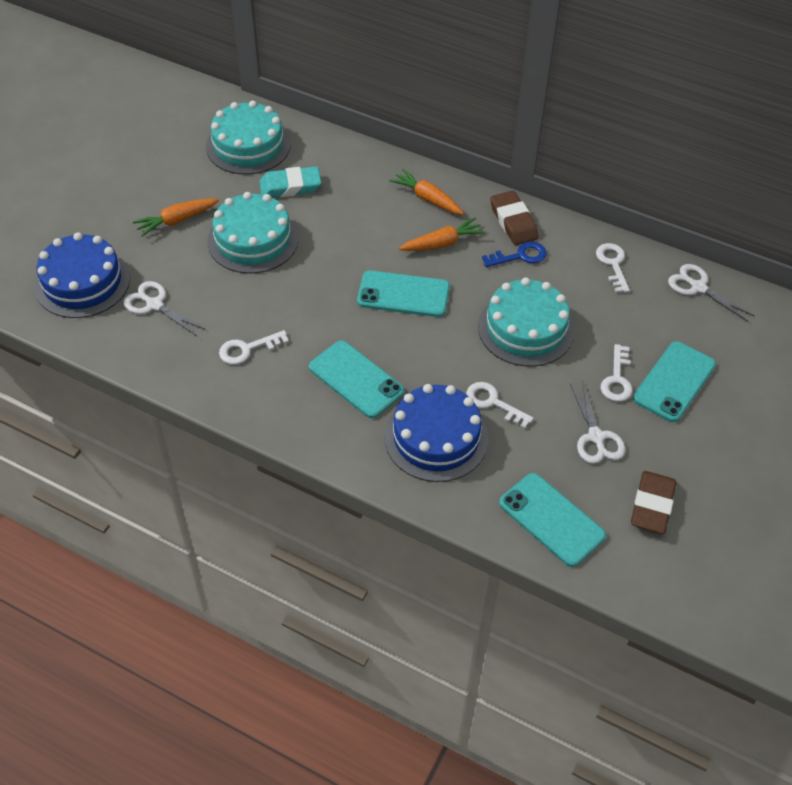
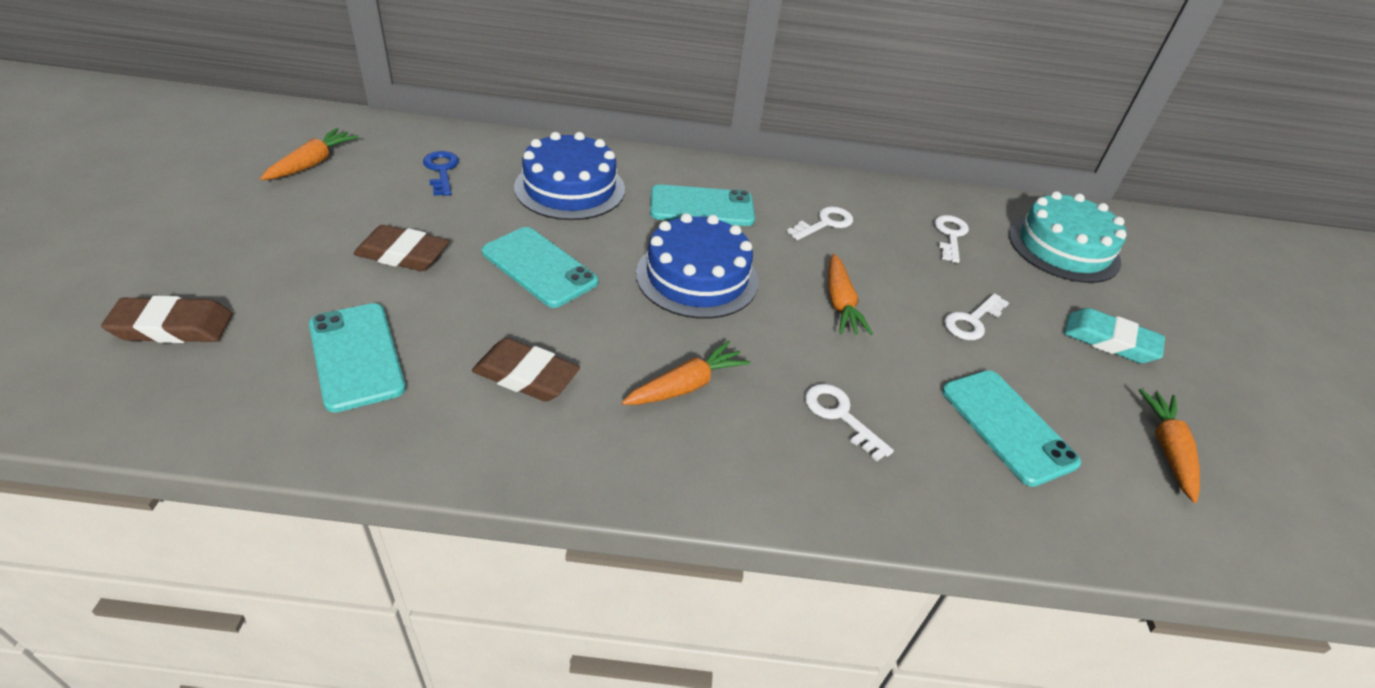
brown eraser: 2 -> 3
orange carrot: 3 -> 4
turquoise cake: 3 -> 1
white scissors: 3 -> 0

